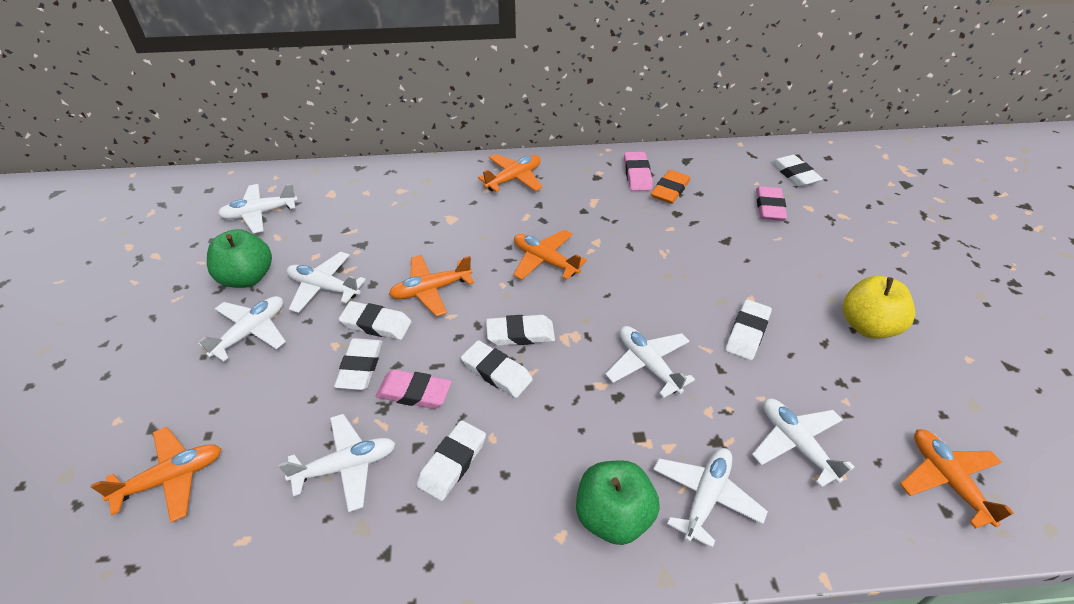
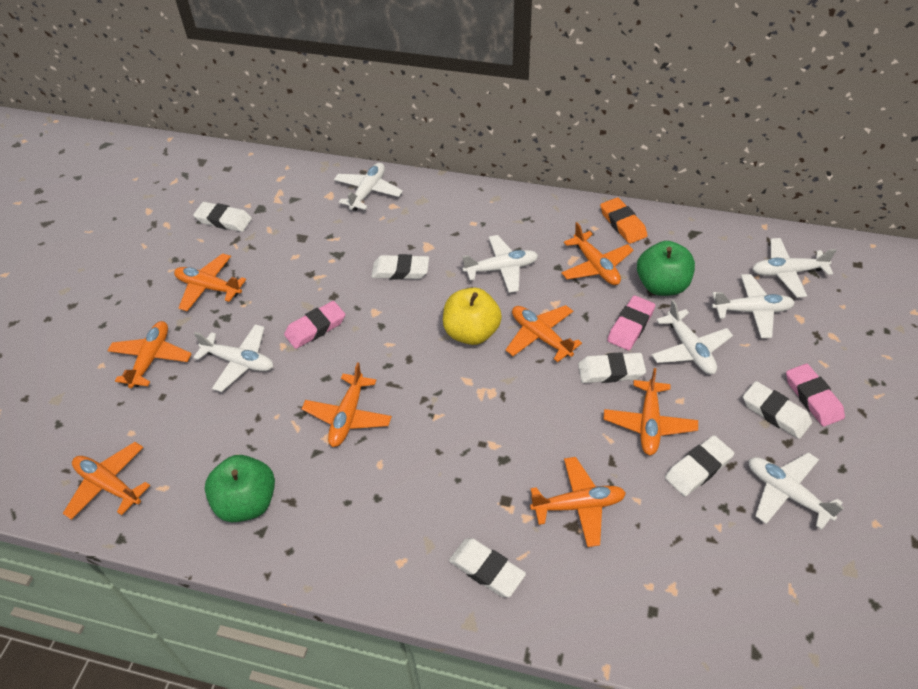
orange plane: 5 -> 8
white eraser: 7 -> 6

